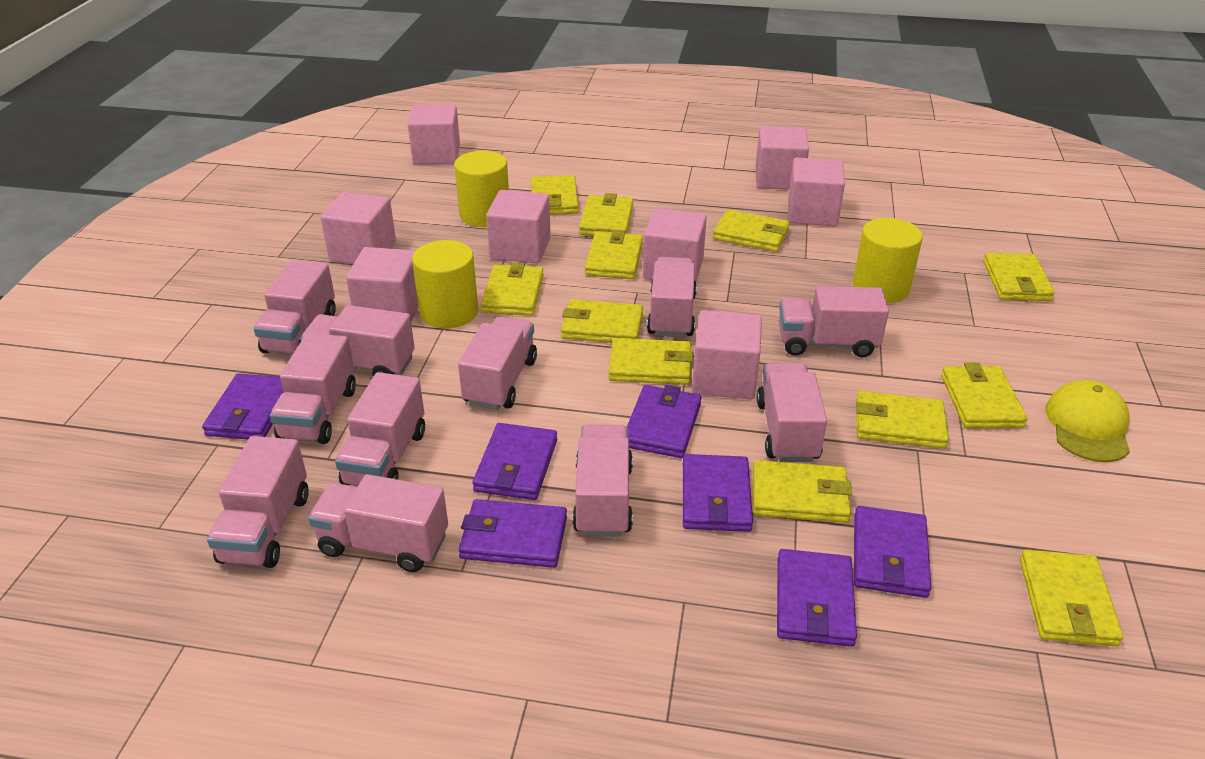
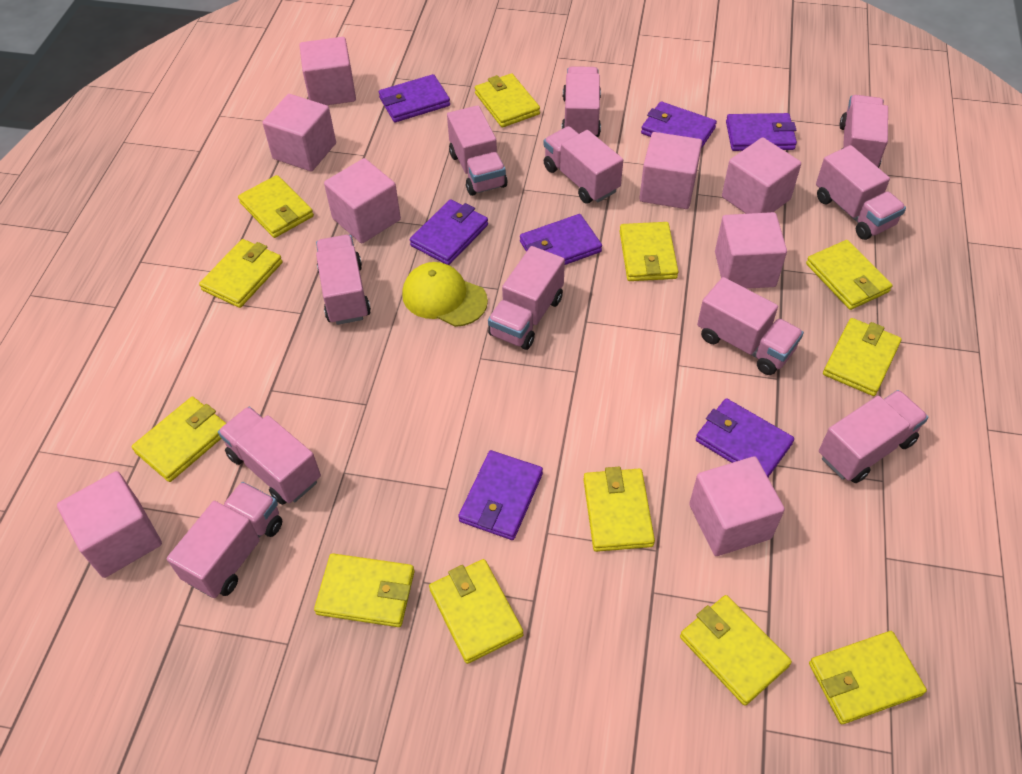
yellow cylinder: 3 -> 0

